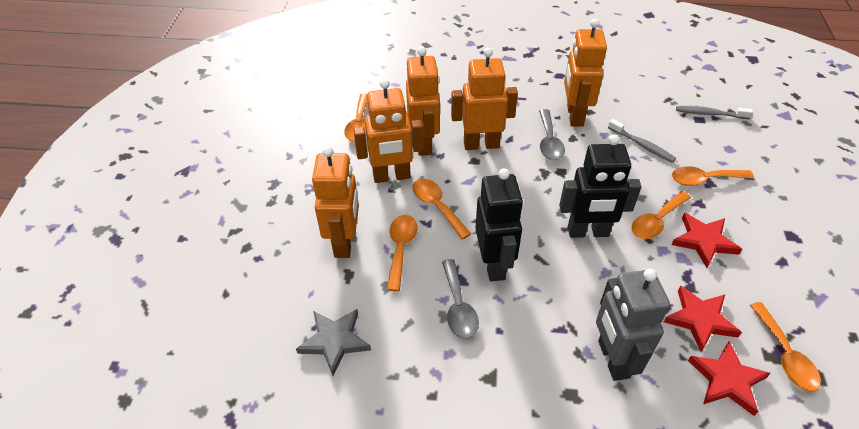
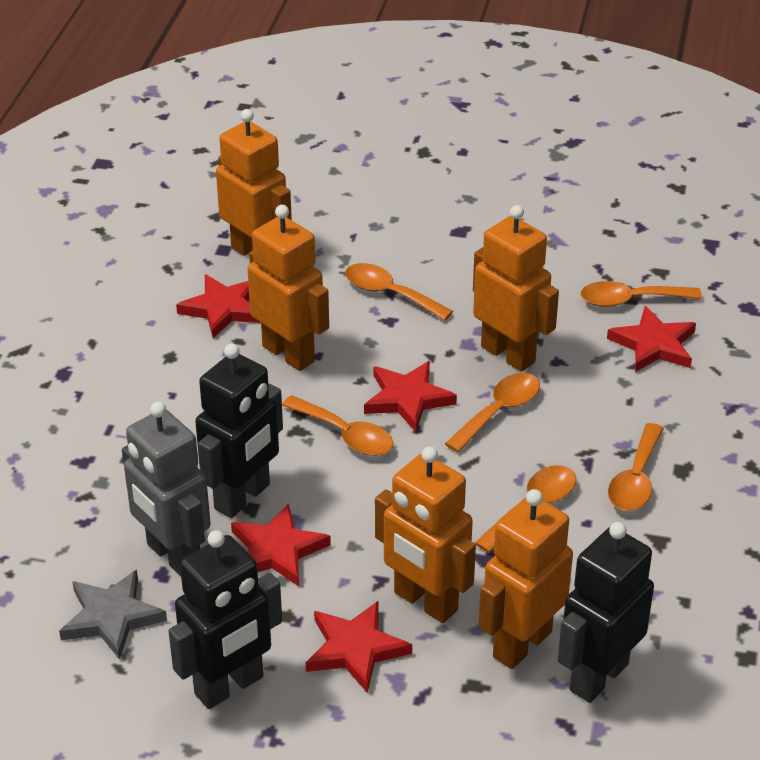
black robot: 2 -> 3
grey spoon: 2 -> 0
grey toothbrush: 2 -> 0
red star: 3 -> 5

